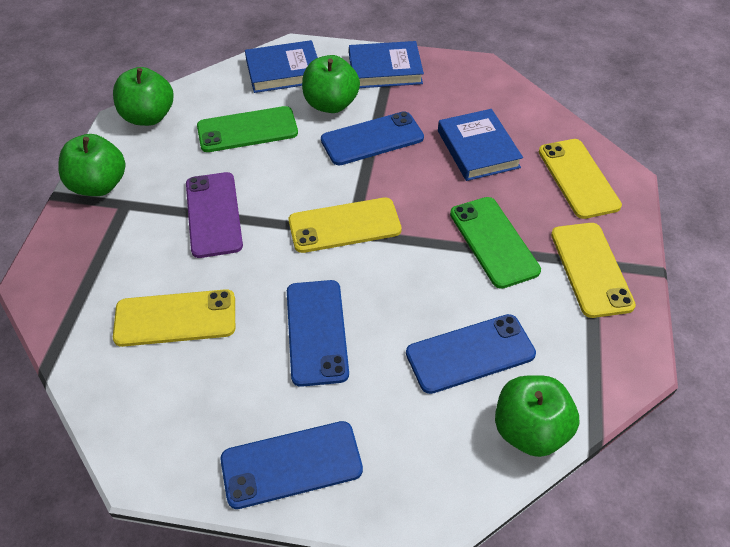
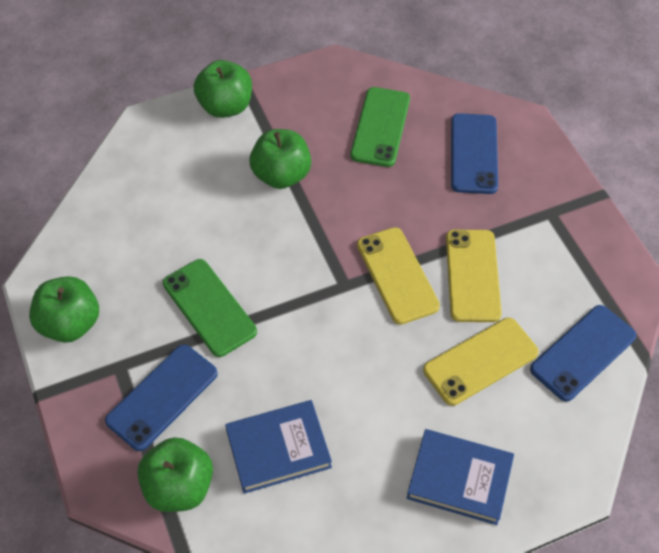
blue book: 3 -> 2
blue phone: 4 -> 3
purple phone: 1 -> 0
yellow phone: 4 -> 3

